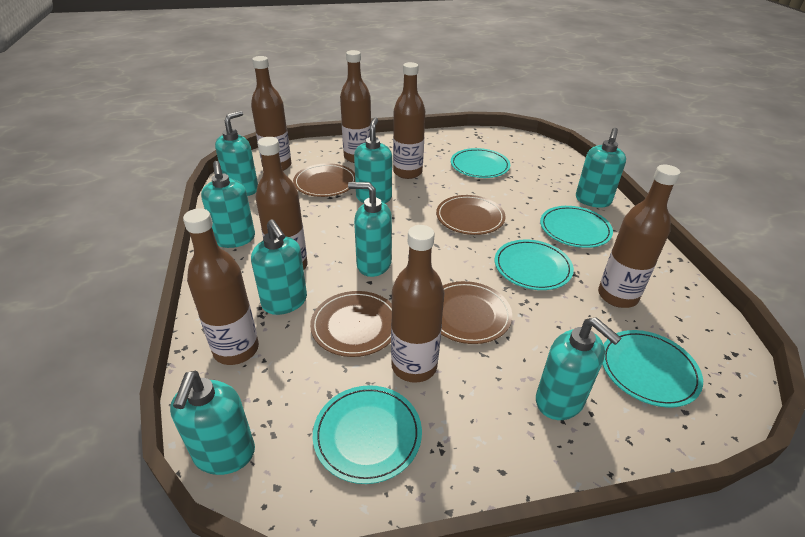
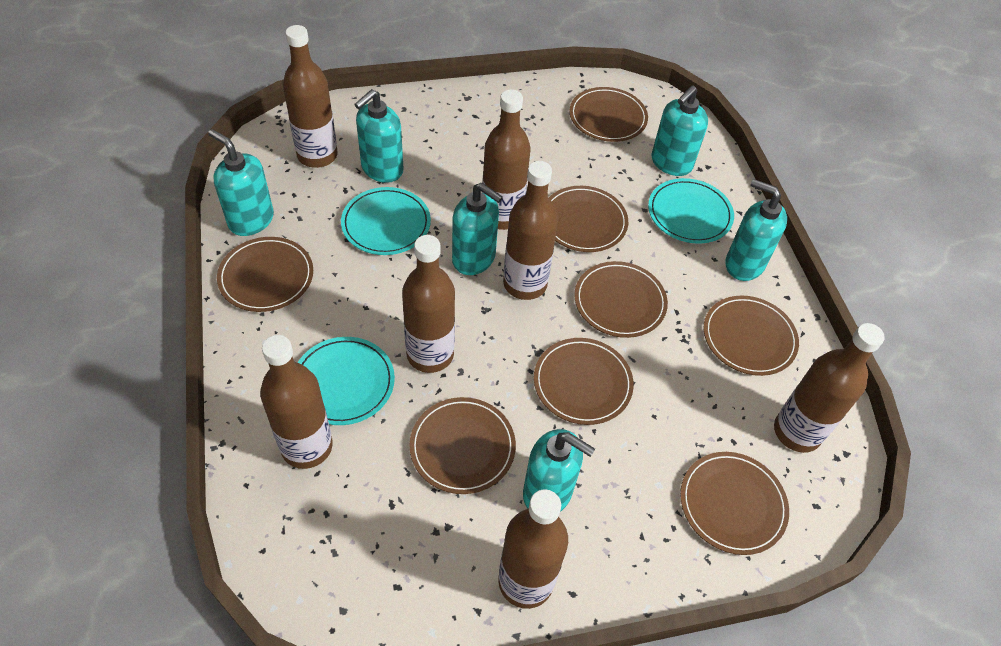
brown plate: 4 -> 8
turquoise plate: 5 -> 3
turquoise soap dispenser: 8 -> 6

